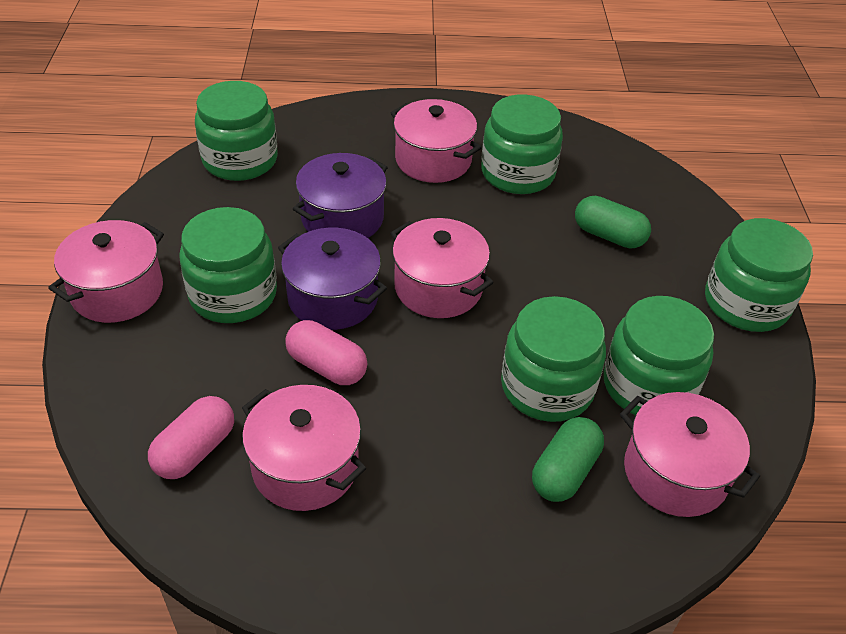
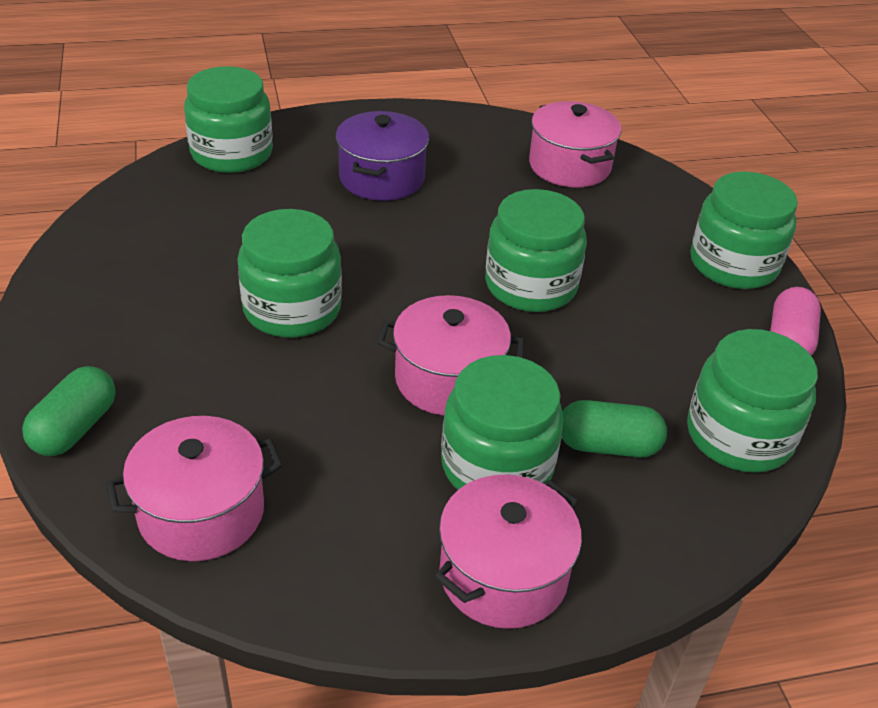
pink capsule: 2 -> 1
pink pot: 5 -> 4
purple pot: 2 -> 1

